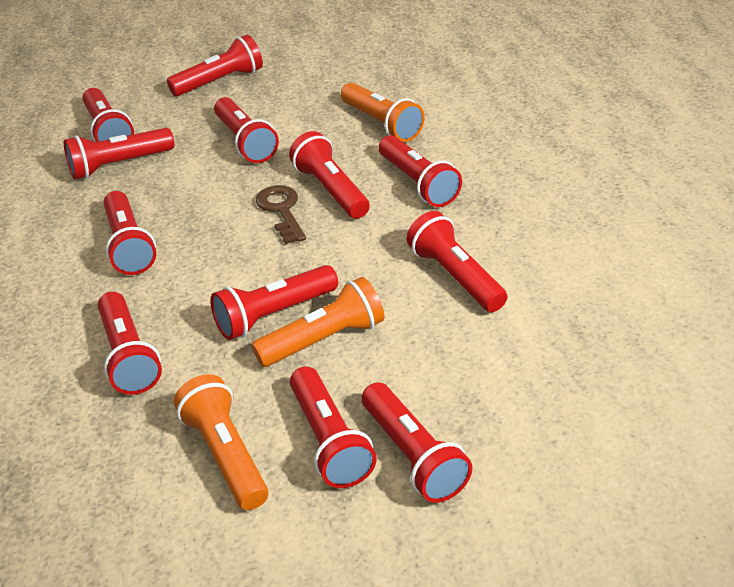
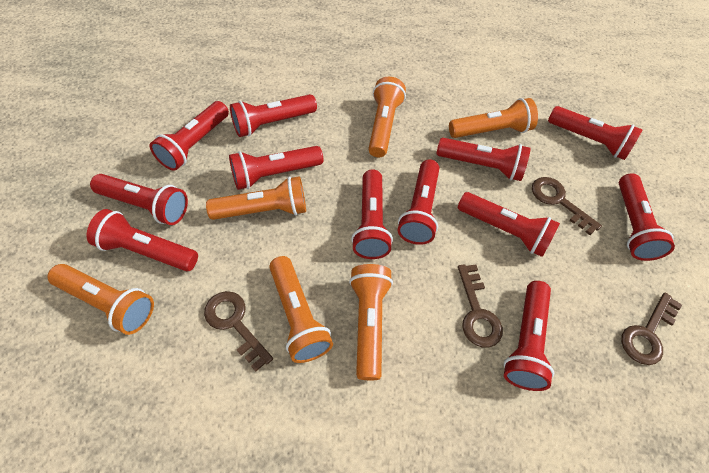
brown key: 1 -> 4
orange flashlight: 3 -> 6

